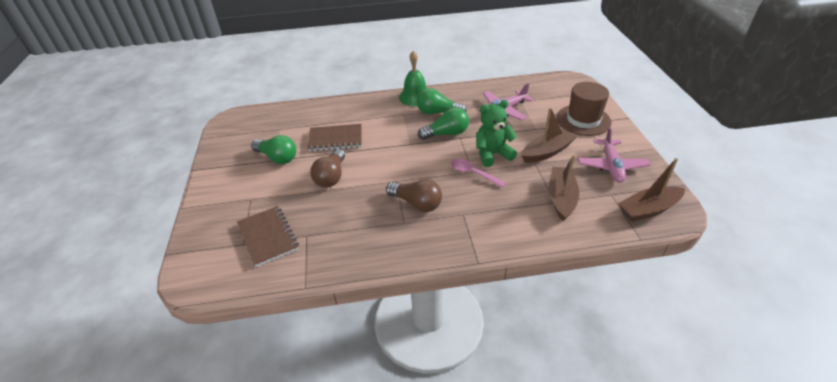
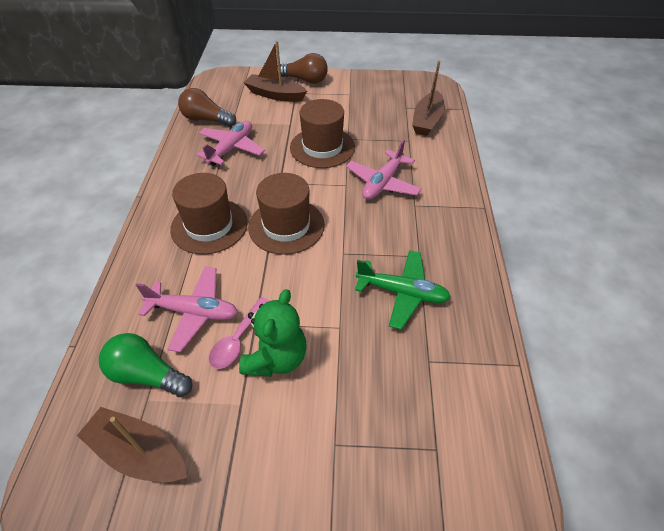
brown hat: 1 -> 3
brown notebook: 2 -> 0
green bell: 1 -> 0
green light bulb: 3 -> 1
green plane: 0 -> 1
pink plane: 2 -> 3

